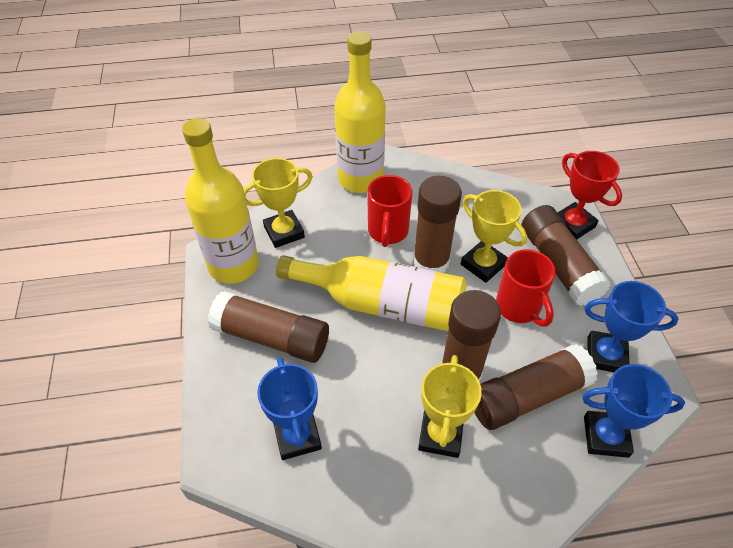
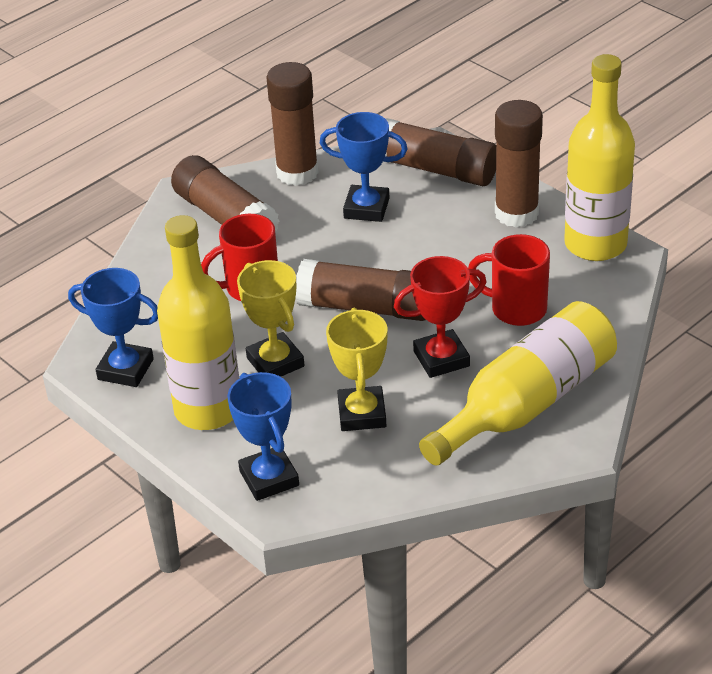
yellow trophy: 3 -> 2

